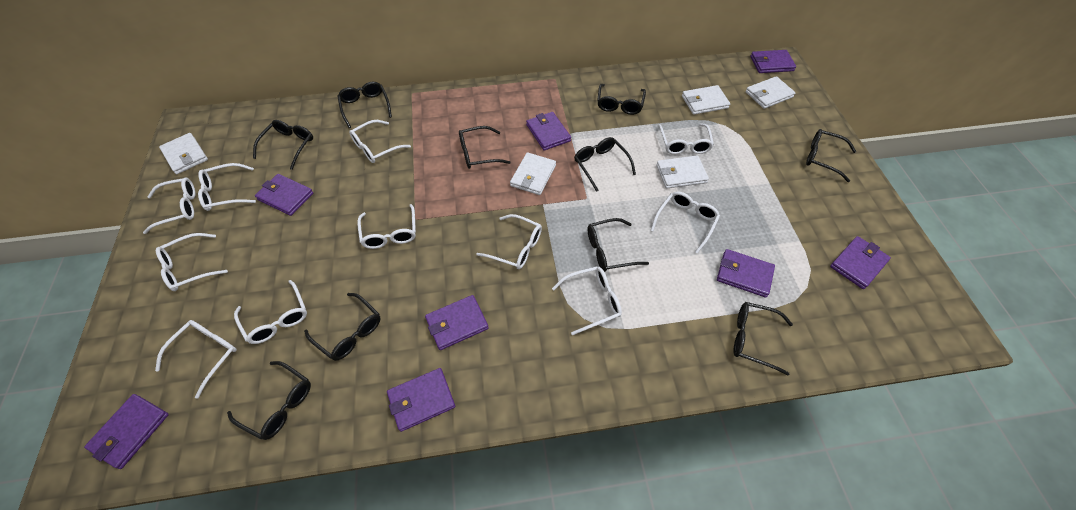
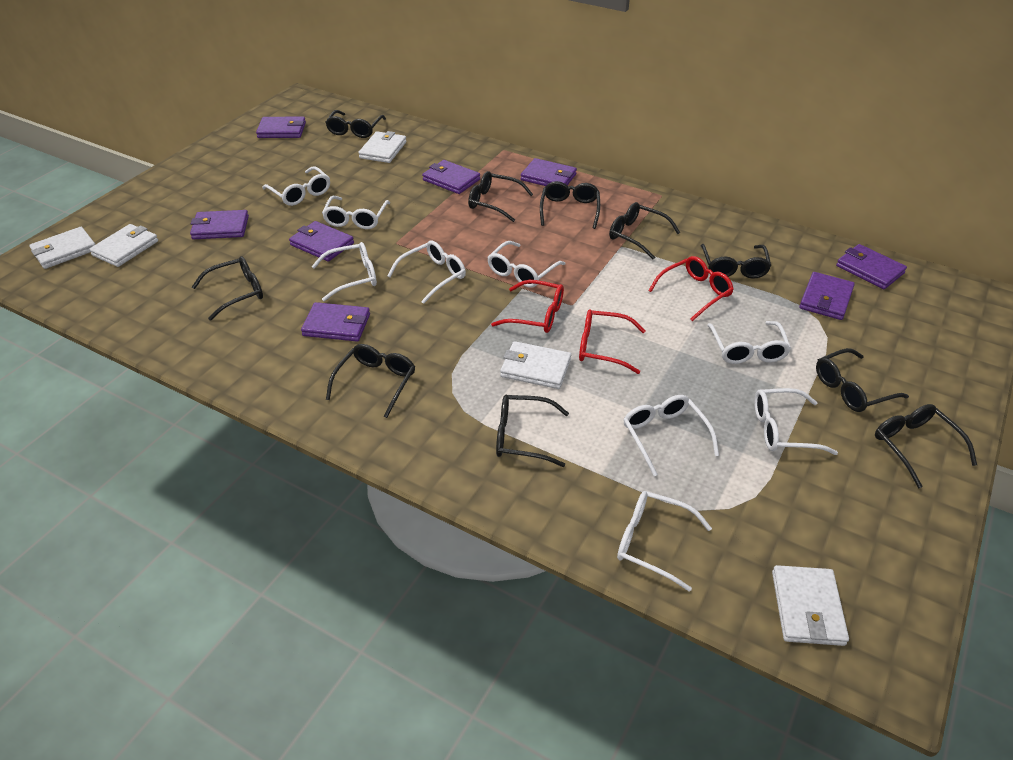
red glasses: 0 -> 3
white glasses: 11 -> 9

